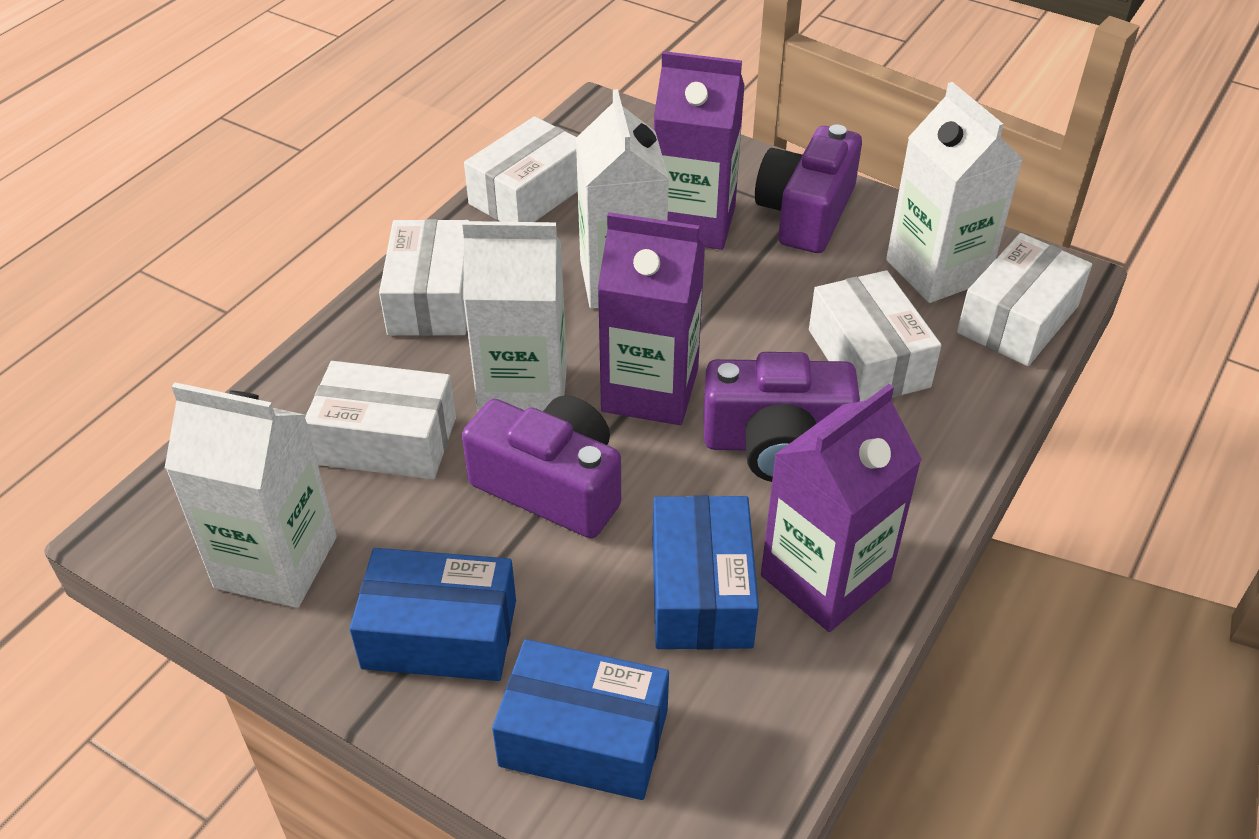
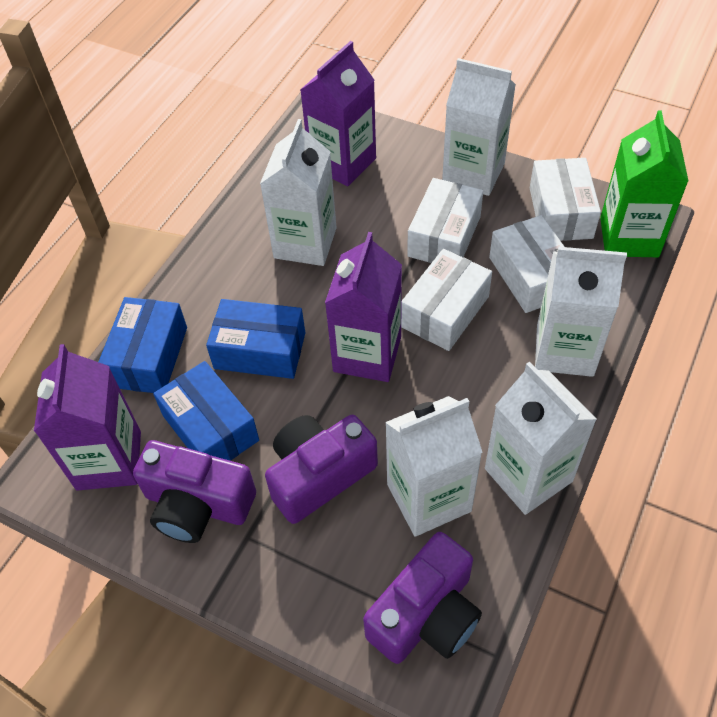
green carton: 0 -> 1
white box: 5 -> 4
white carton: 4 -> 5

